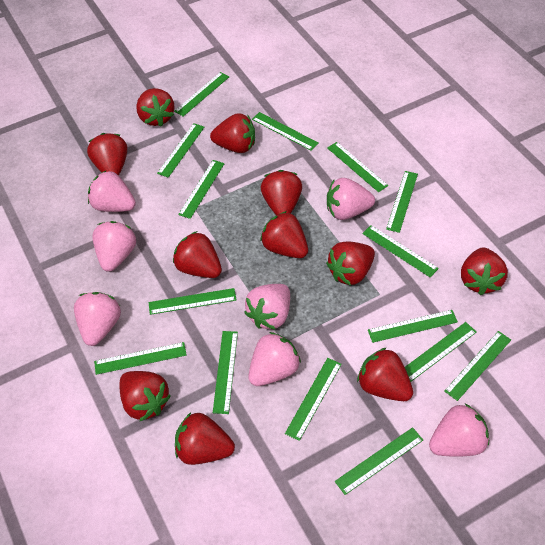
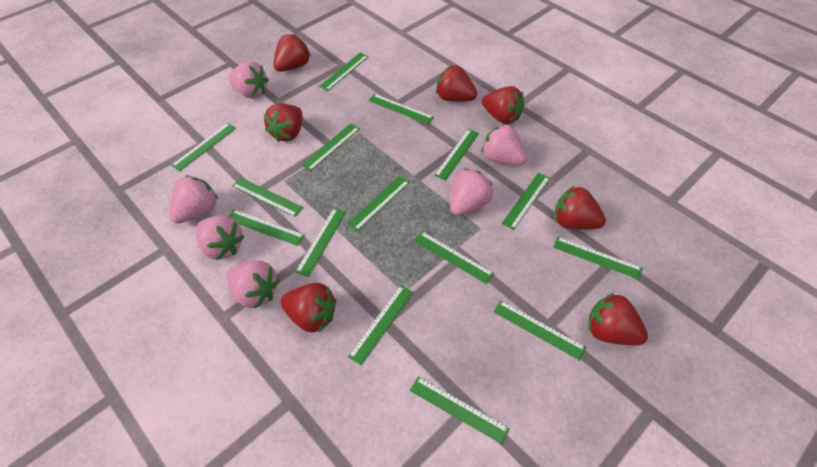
pink strawberry: 7 -> 6
red strawberry: 11 -> 7

